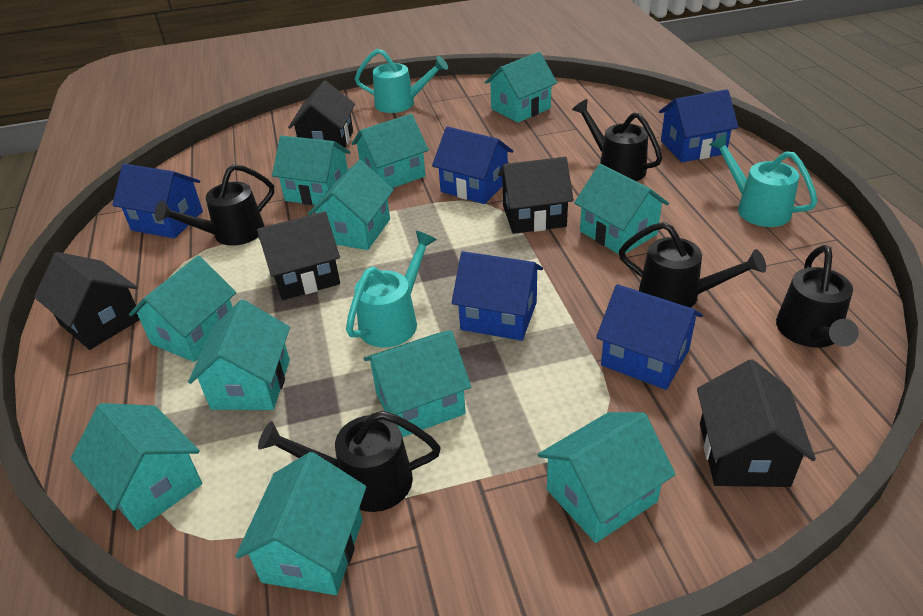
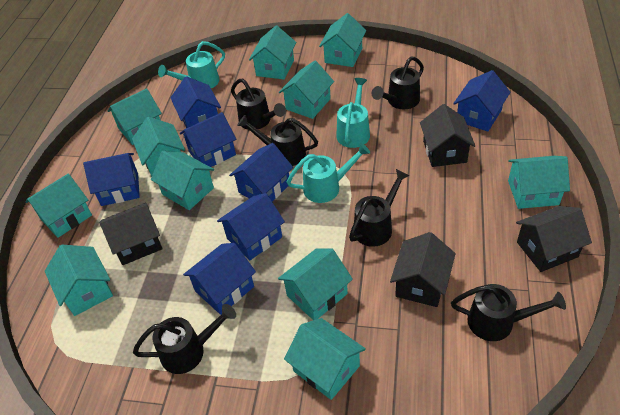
black house: 5 -> 4
black watering can: 5 -> 6
blue house: 5 -> 7

